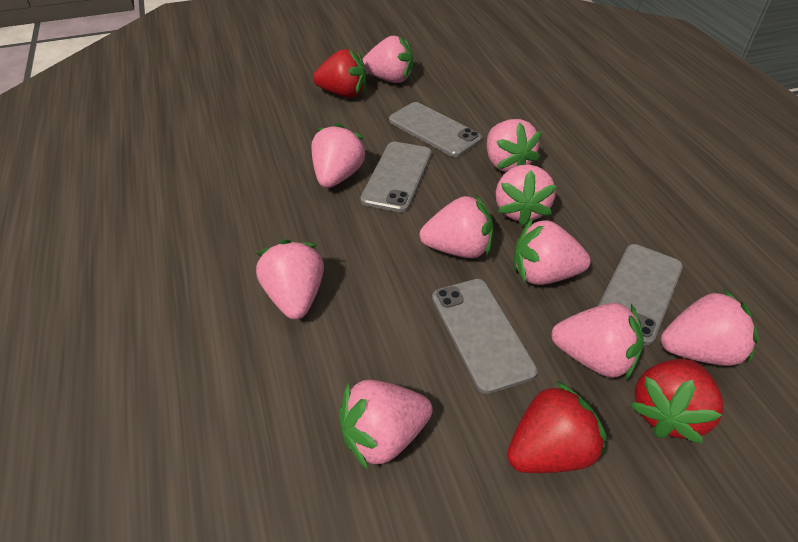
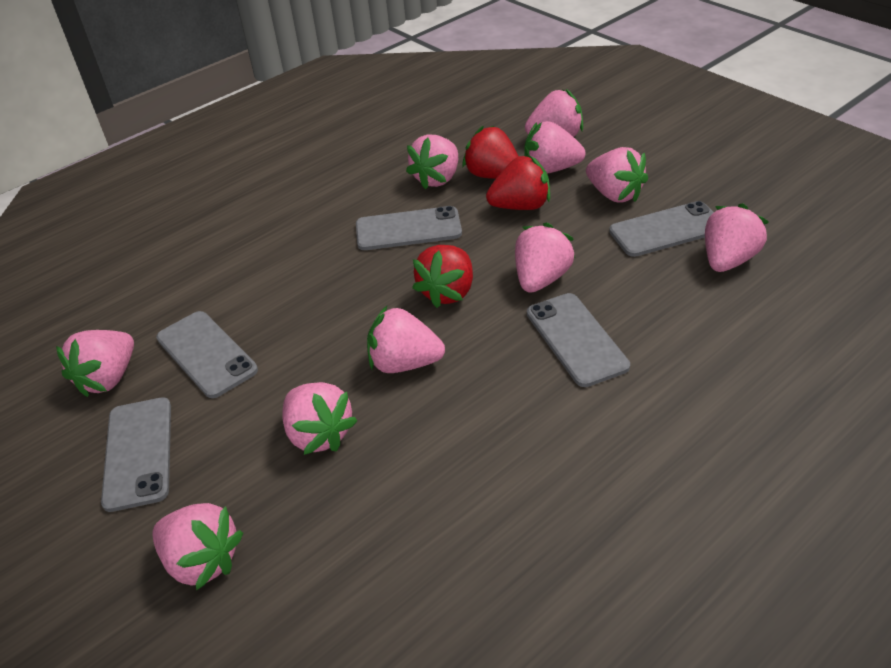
grey phone: 4 -> 5

